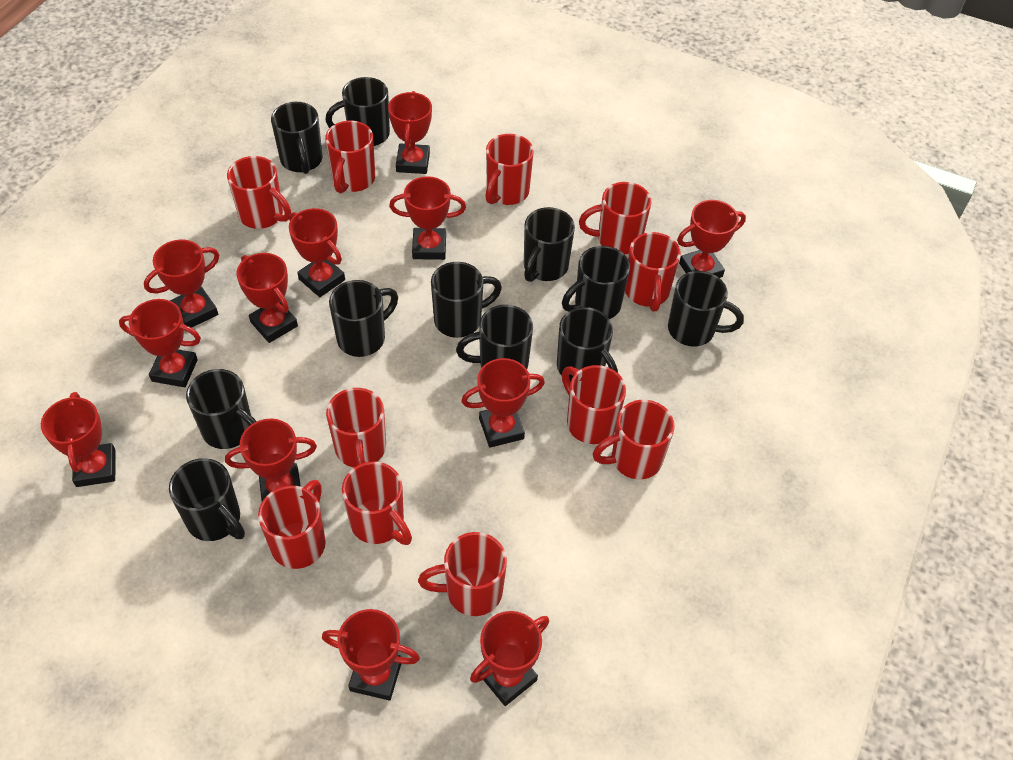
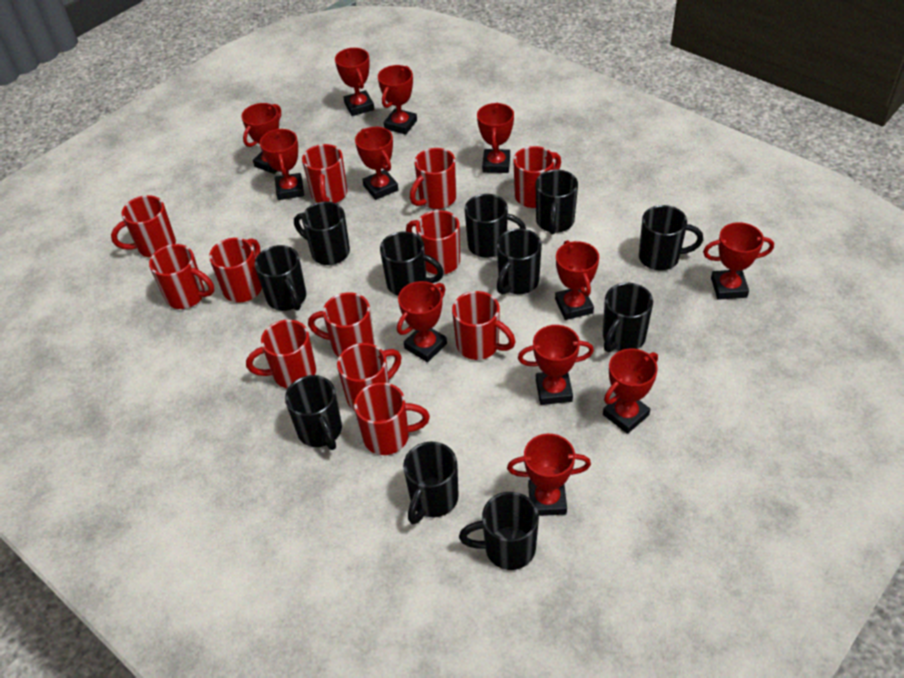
red mug: 11 -> 12

